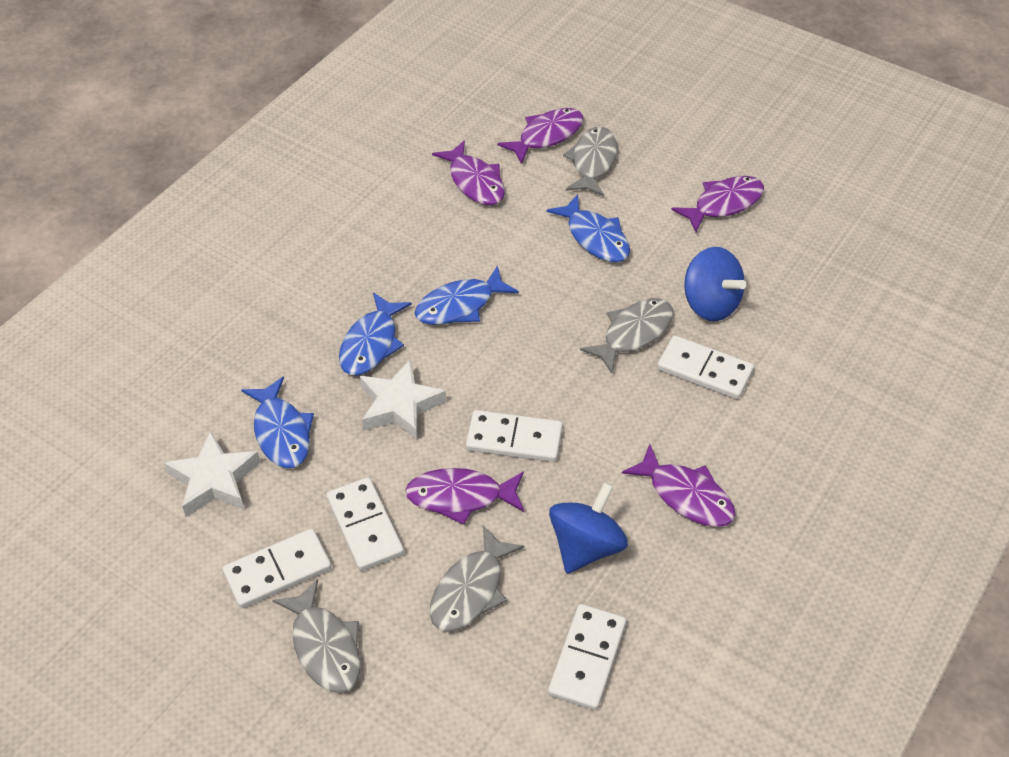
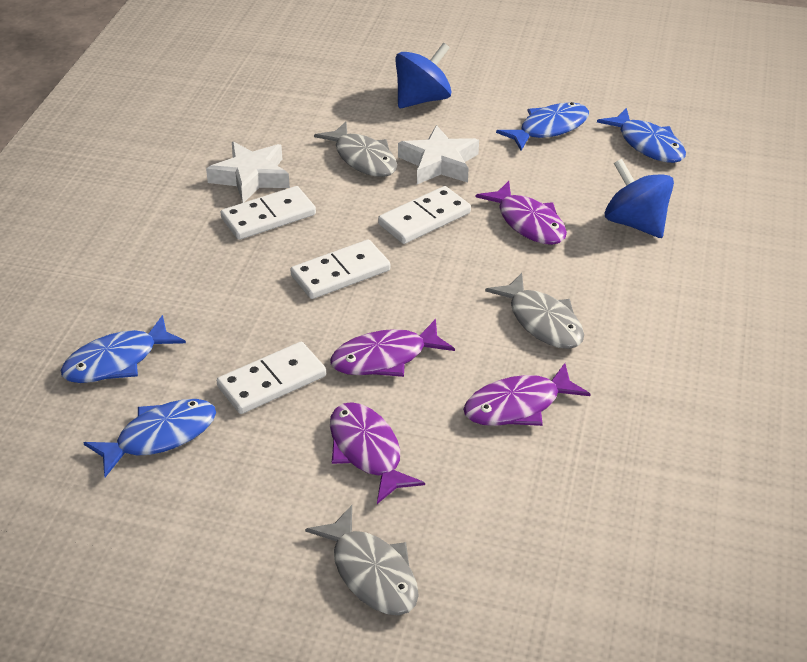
grey fish: 4 -> 3
purple fish: 5 -> 4
white domino: 5 -> 4

